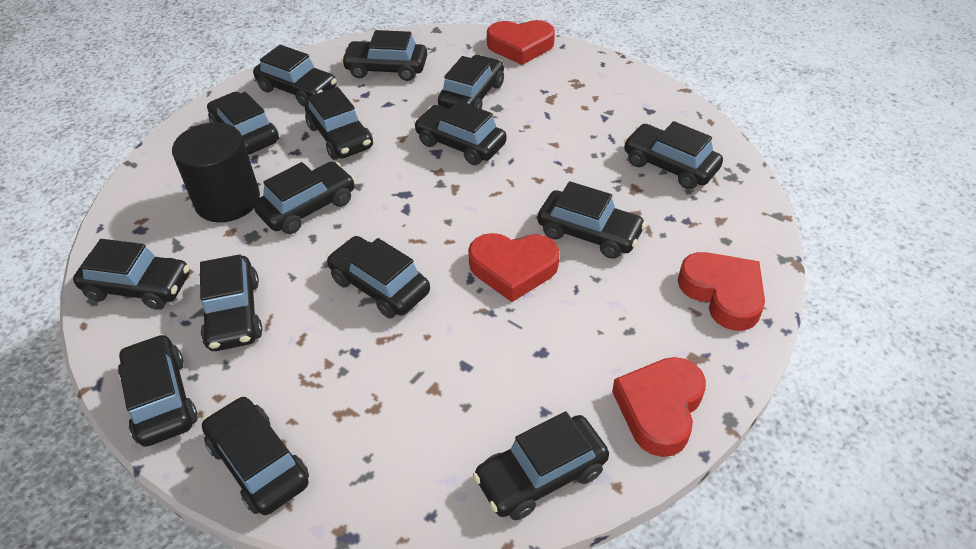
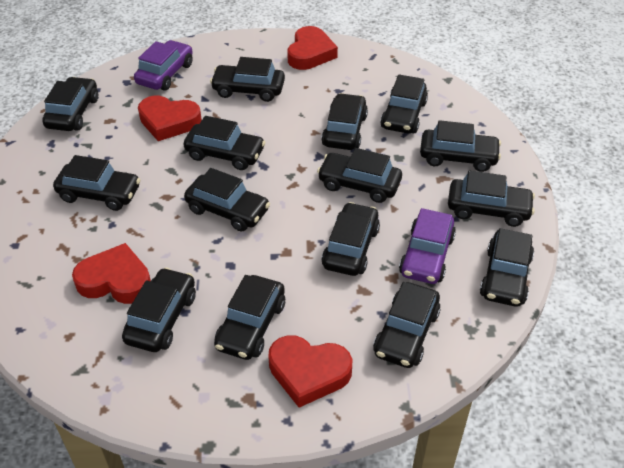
black cylinder: 1 -> 0
purple car: 0 -> 2

